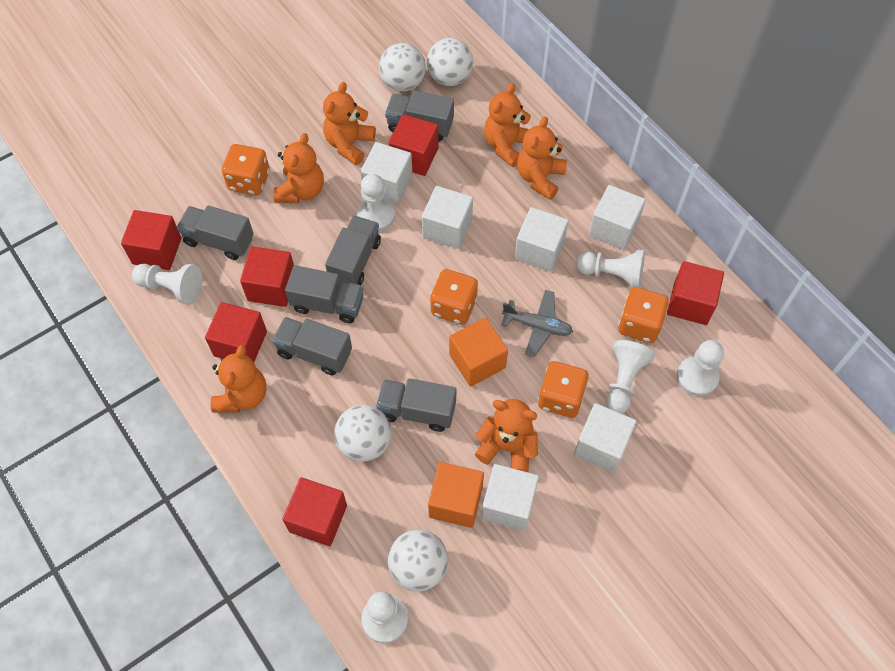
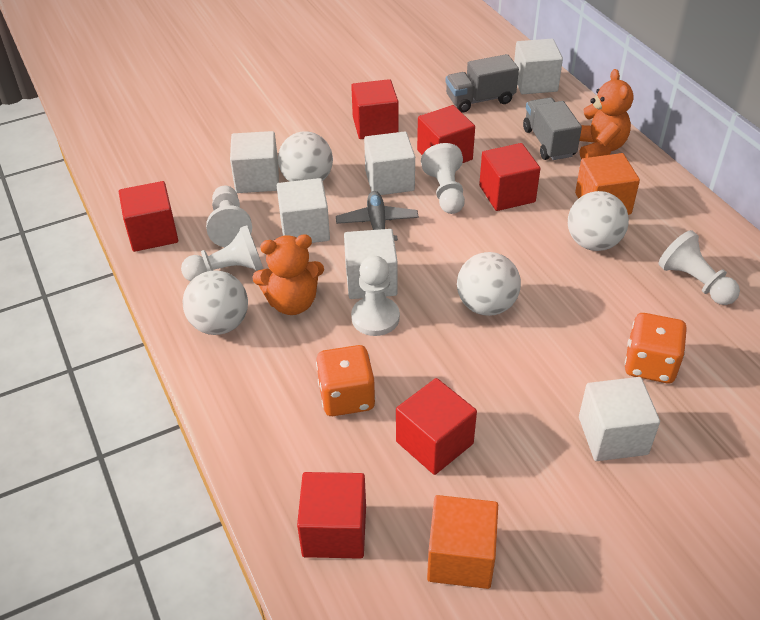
grey truck: 6 -> 2
orange dice: 4 -> 2
orange teddy bear: 6 -> 2
white pawn: 6 -> 5

